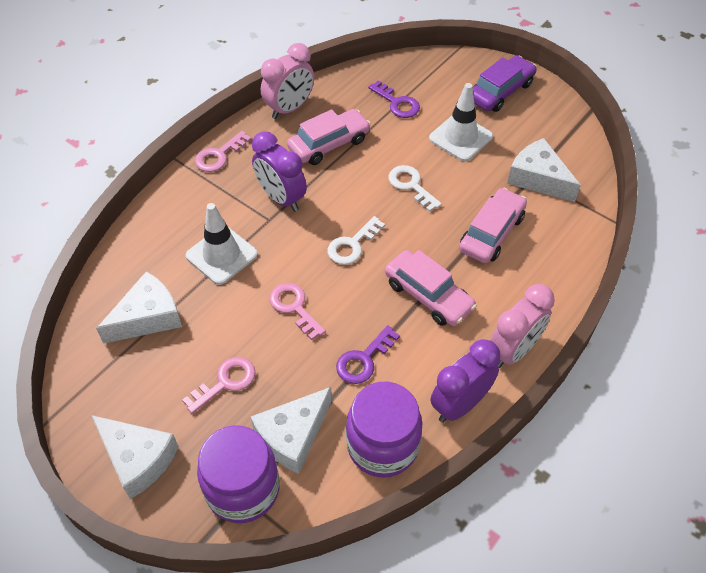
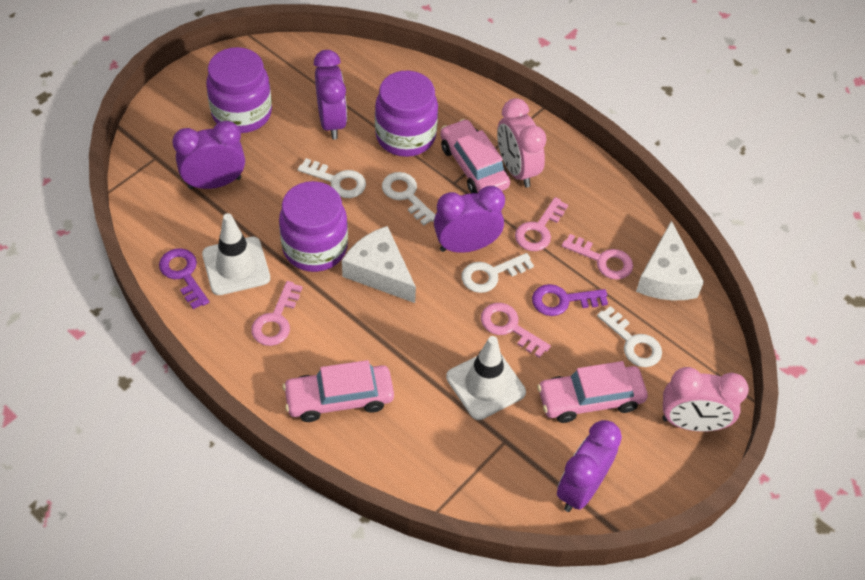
pink key: 3 -> 4
purple car: 1 -> 0
purple clock: 2 -> 4
purple jar: 2 -> 3
white cheese: 4 -> 2
white key: 2 -> 4

